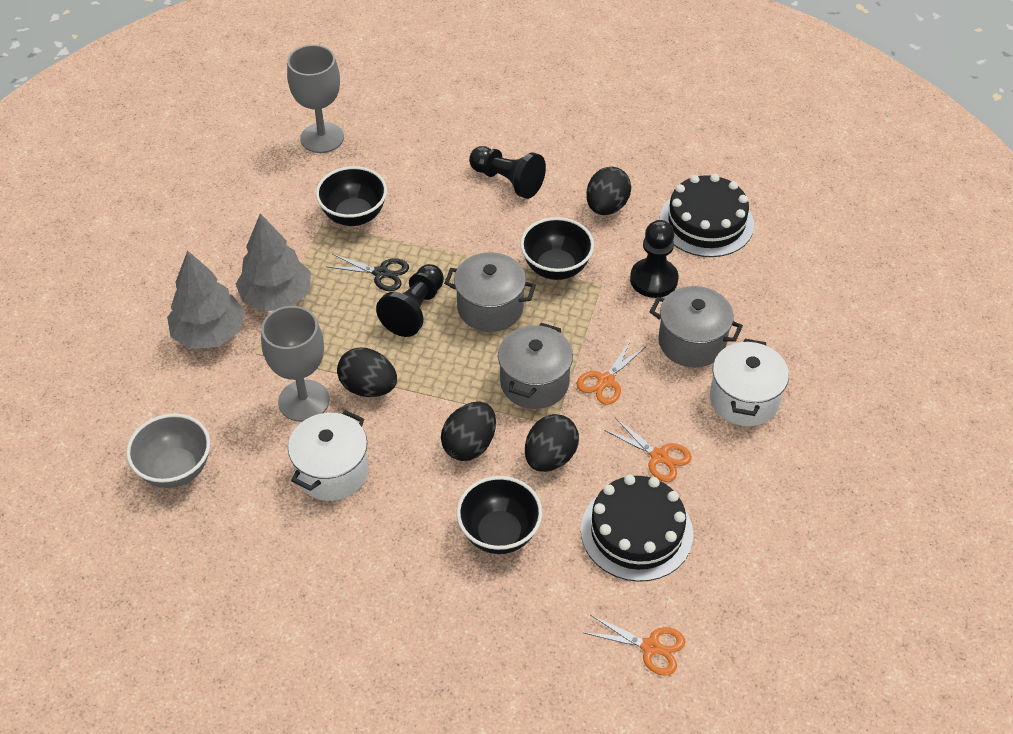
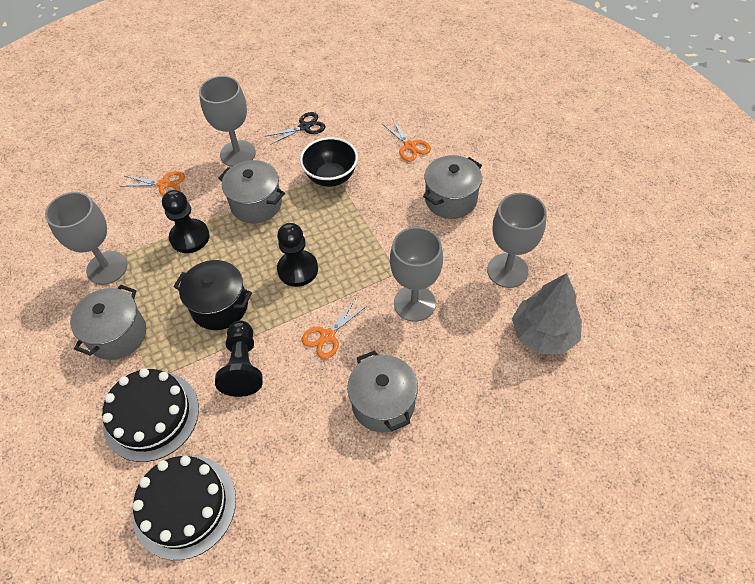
black bowl: 3 -> 1
black egg: 4 -> 0
black pot: 0 -> 1
grey bowl: 1 -> 0
grey goblet: 2 -> 4
grey pot: 3 -> 4
grey tree: 2 -> 1
white pot: 2 -> 0

